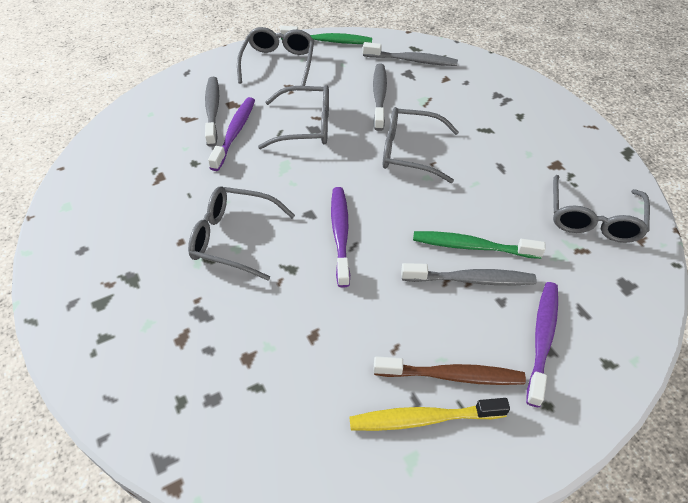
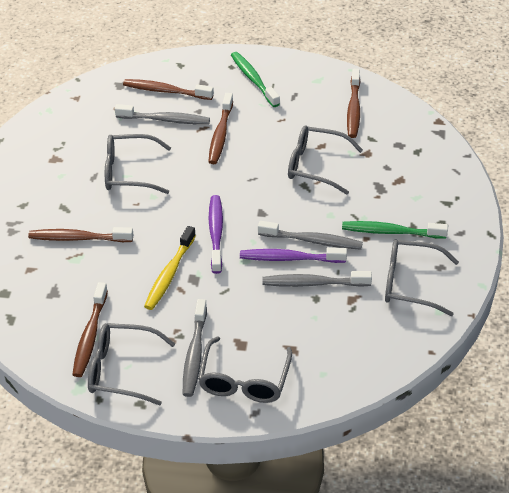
brown toothbrush: 1 -> 5
purple toothbrush: 3 -> 2

